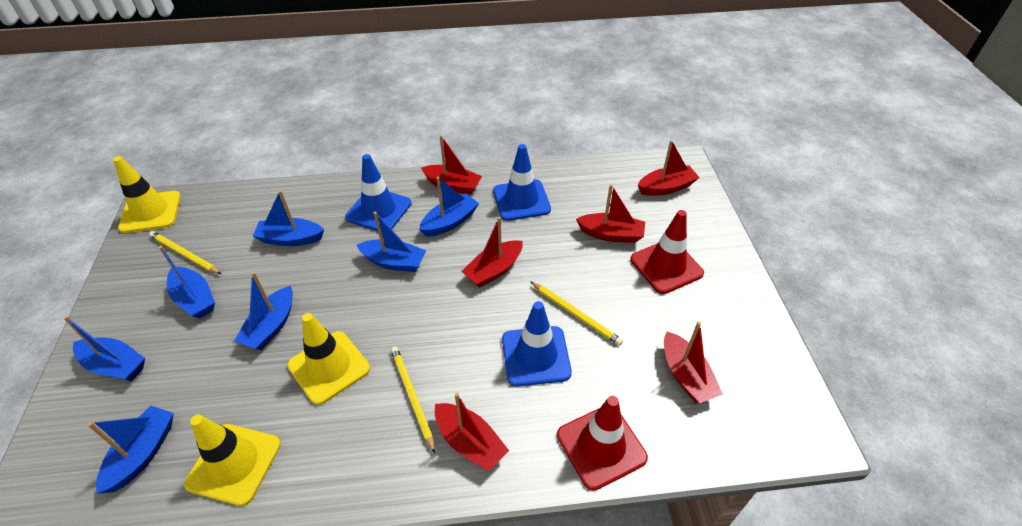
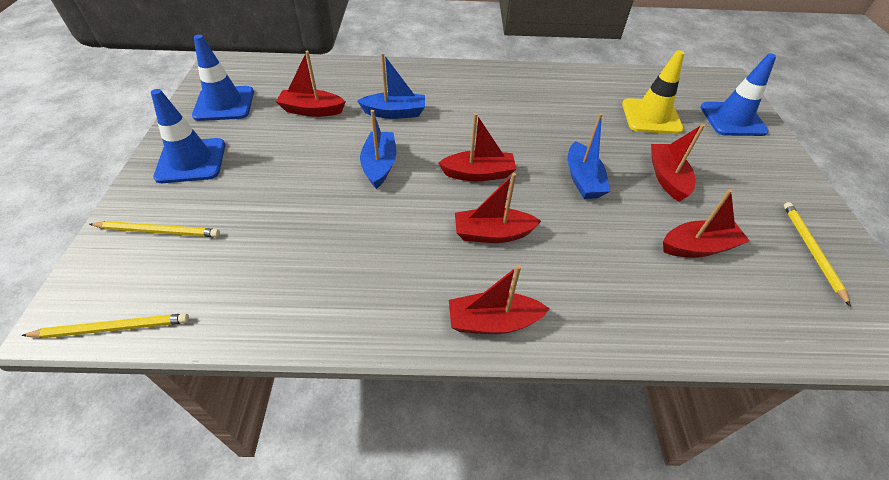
blue boat: 7 -> 3
red traffic cone: 2 -> 0
yellow traffic cone: 3 -> 1

